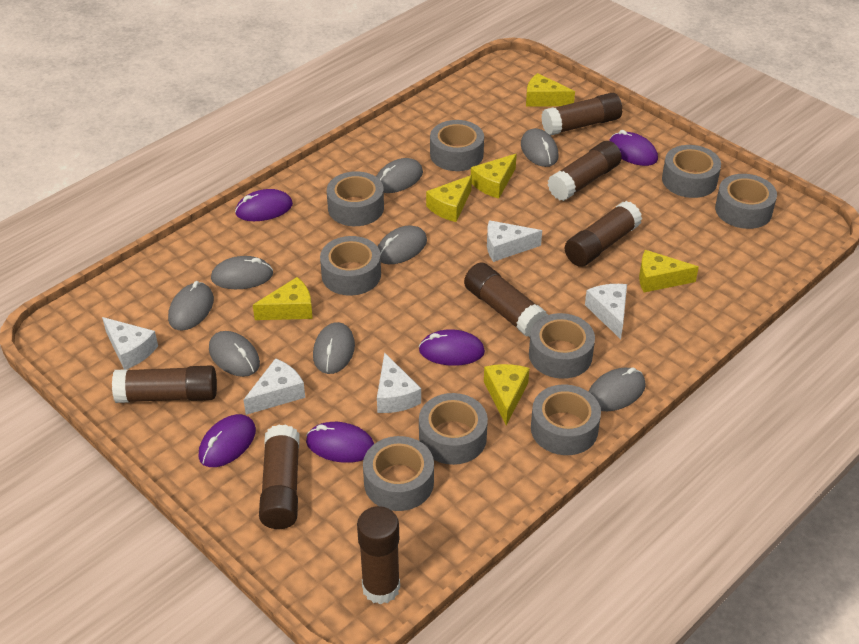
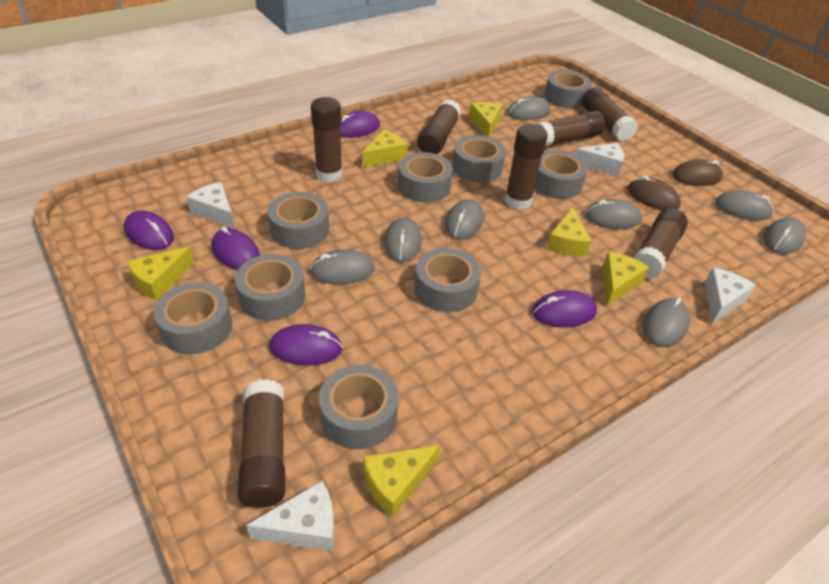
brown mouse: 0 -> 2
white cheese: 5 -> 4

